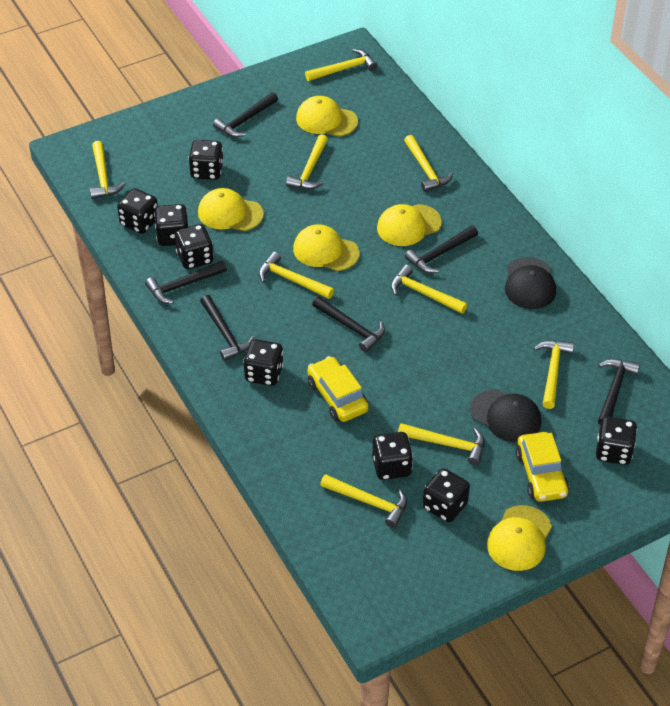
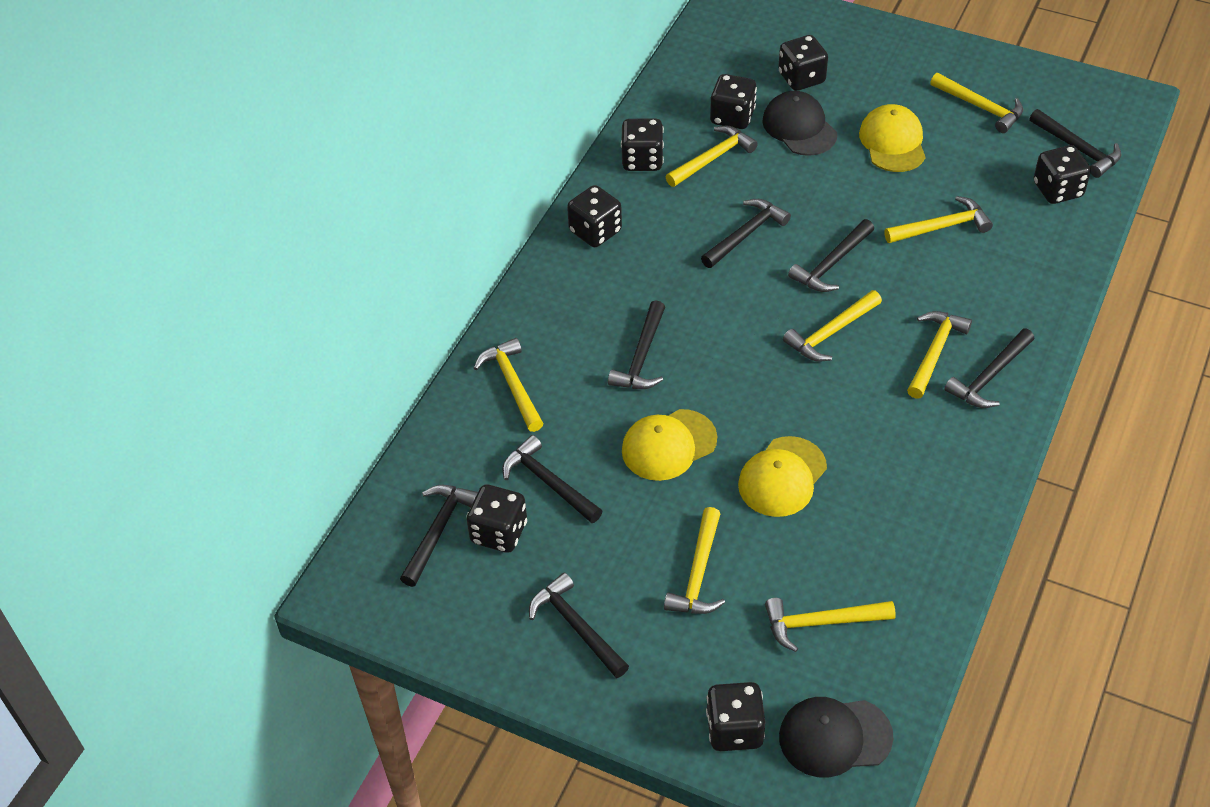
black dice: 8 -> 7
black hammer: 6 -> 8
yellow cap: 5 -> 3
yellow car: 2 -> 0
yellow hammer: 9 -> 8

